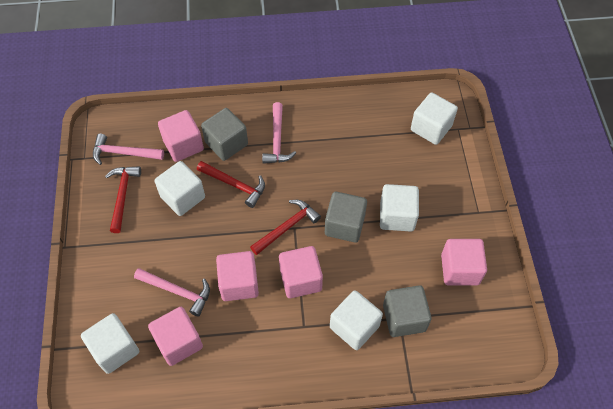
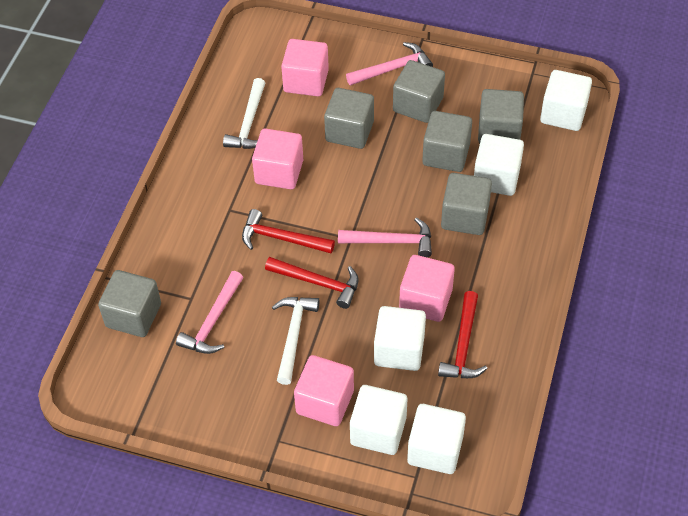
grey cube: 3 -> 6
pink cube: 5 -> 4
white hammer: 0 -> 2

